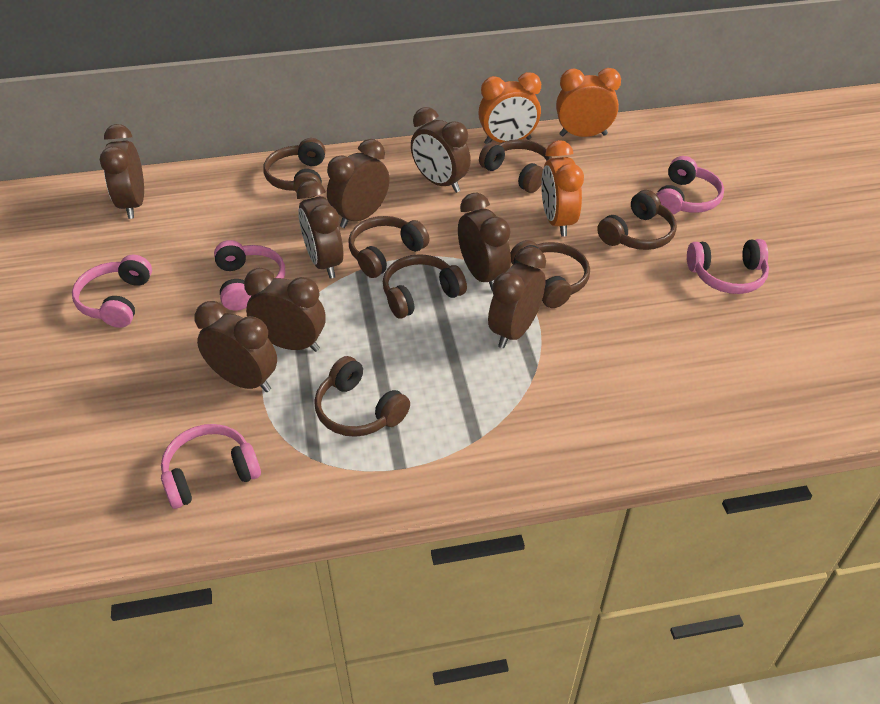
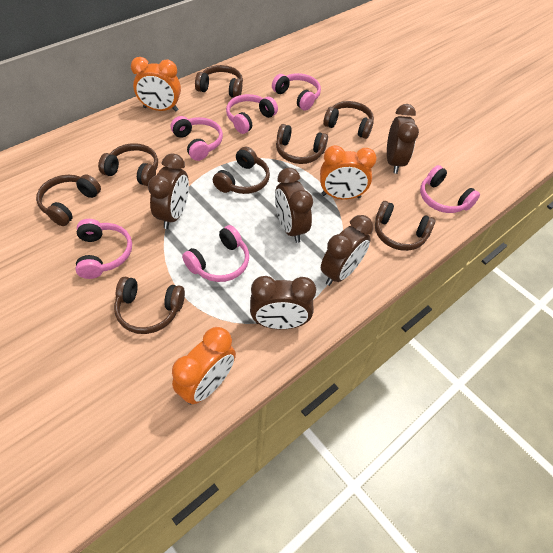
brown clock: 8 -> 5
brown headphones: 7 -> 8
pink headphones: 5 -> 6

